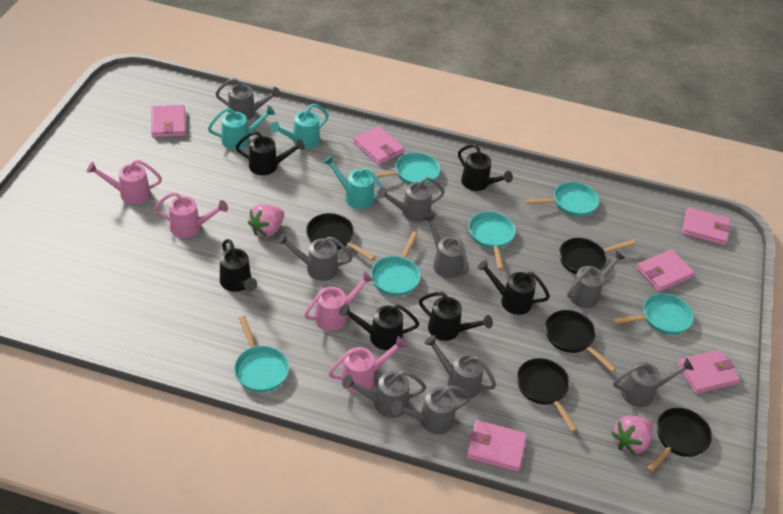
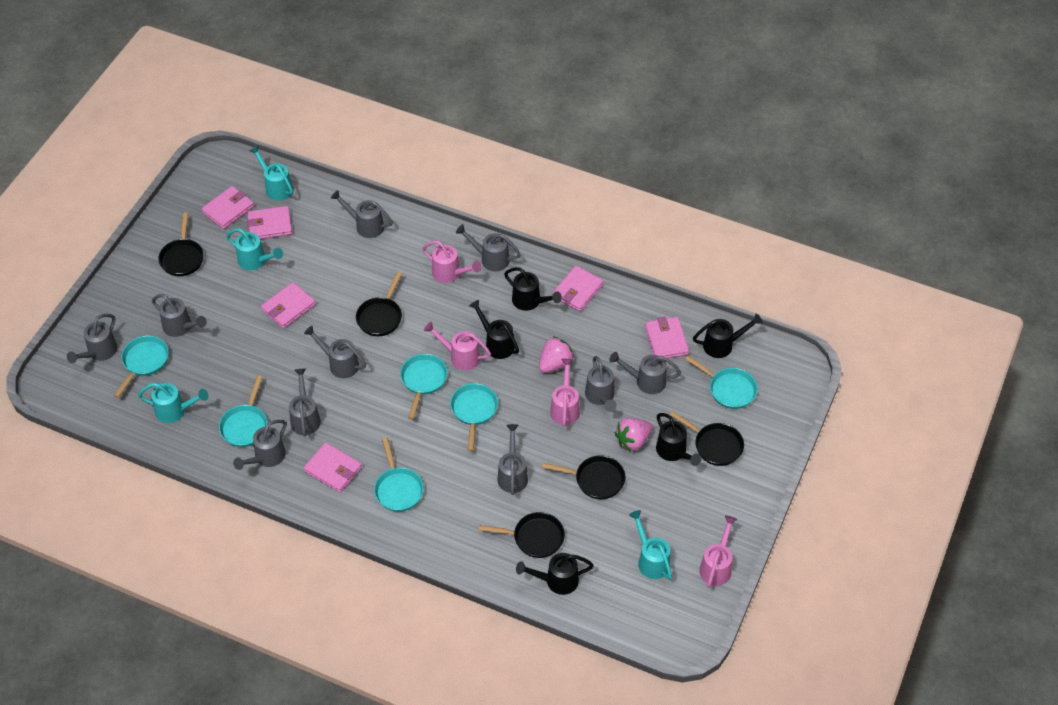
black watering can: 6 -> 5
grey watering can: 9 -> 10
turquoise watering can: 3 -> 4

